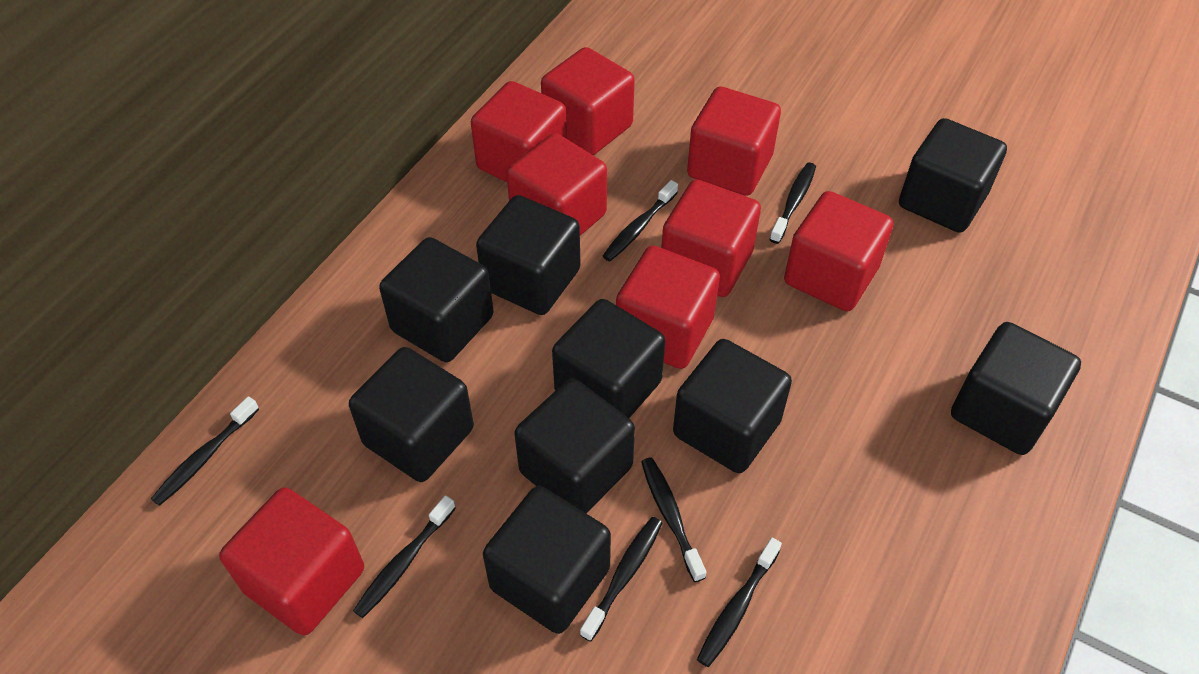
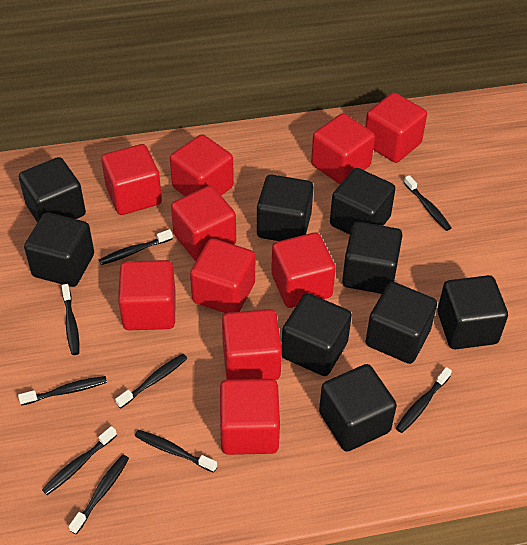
black toothbrush: 7 -> 9
red cube: 8 -> 10

